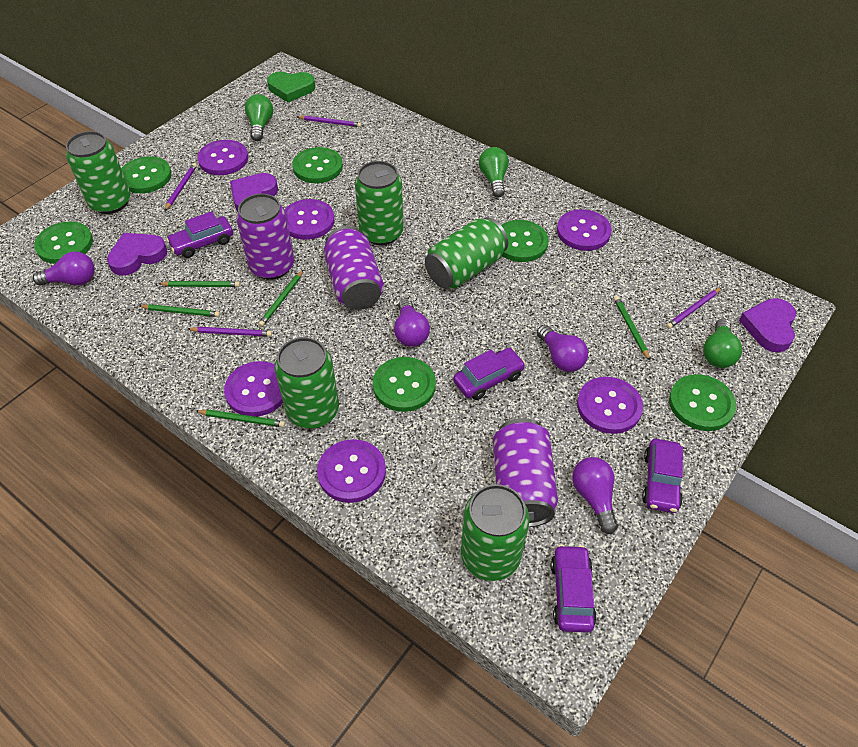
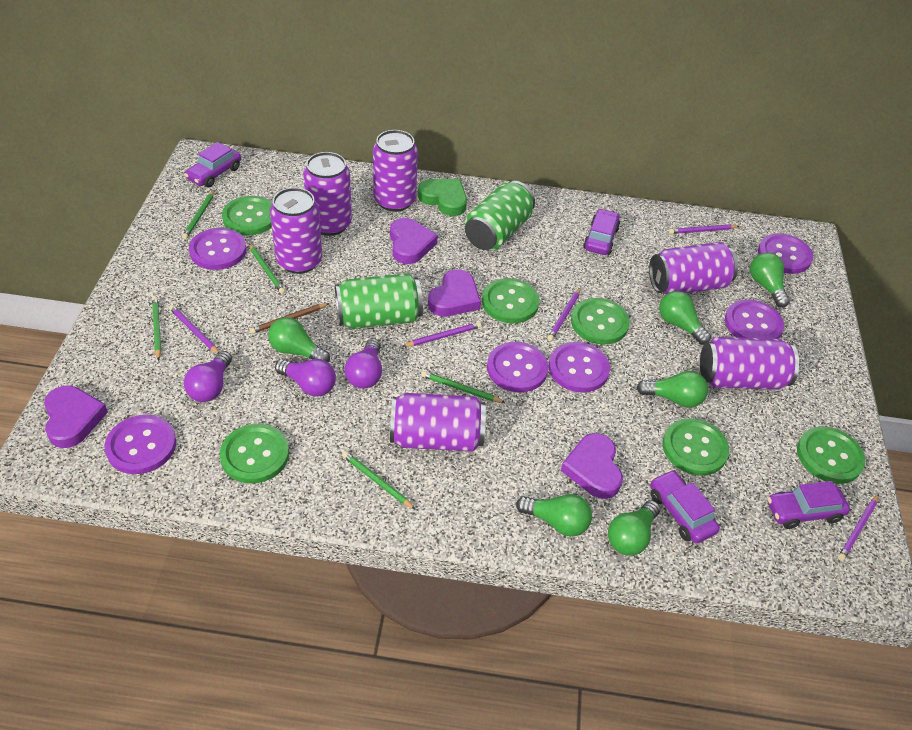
brown pencil: 0 -> 1
green can: 5 -> 2
green light bulb: 3 -> 6
purple can: 3 -> 6
purple heart: 3 -> 4
purple light bulb: 4 -> 3
purple pencil: 4 -> 5

